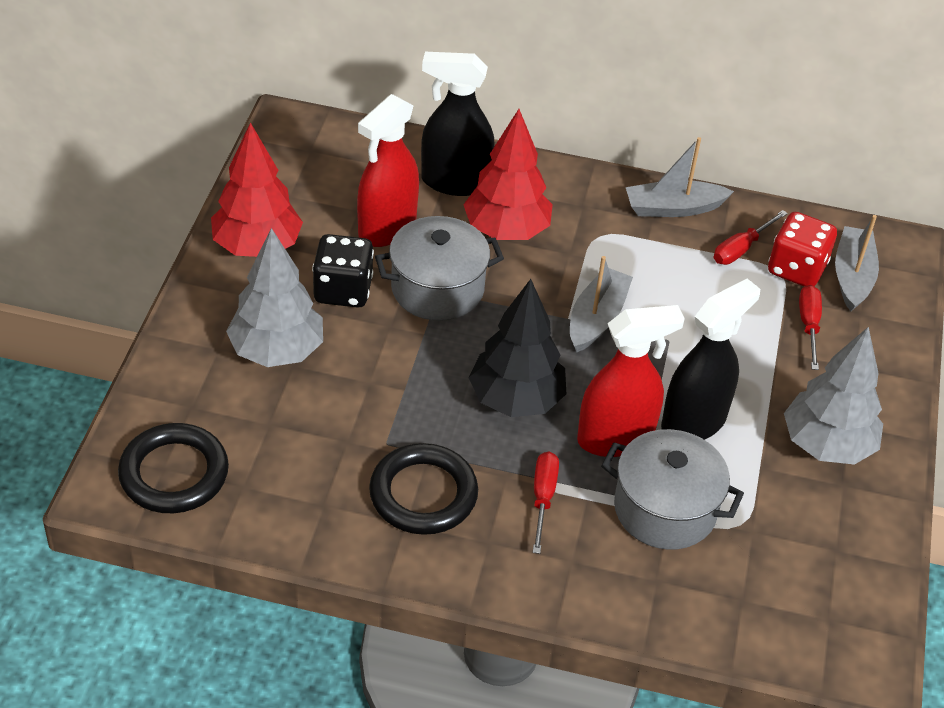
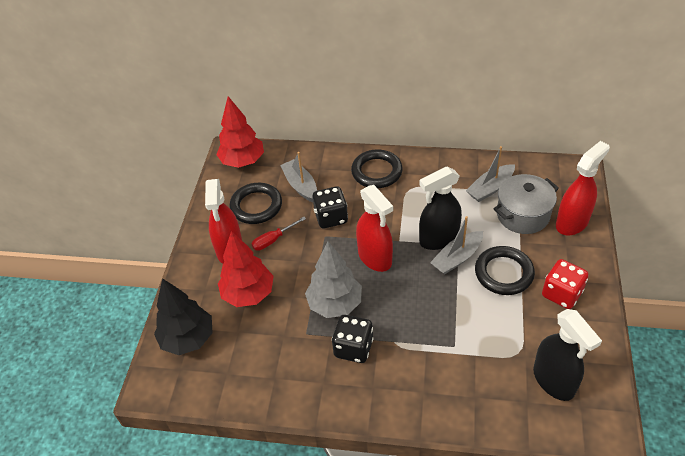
black dice: 1 -> 2
black ring: 2 -> 3
grey pot: 2 -> 1
grey tree: 2 -> 1
red screwdriver: 3 -> 1
red spray bottle: 2 -> 3

